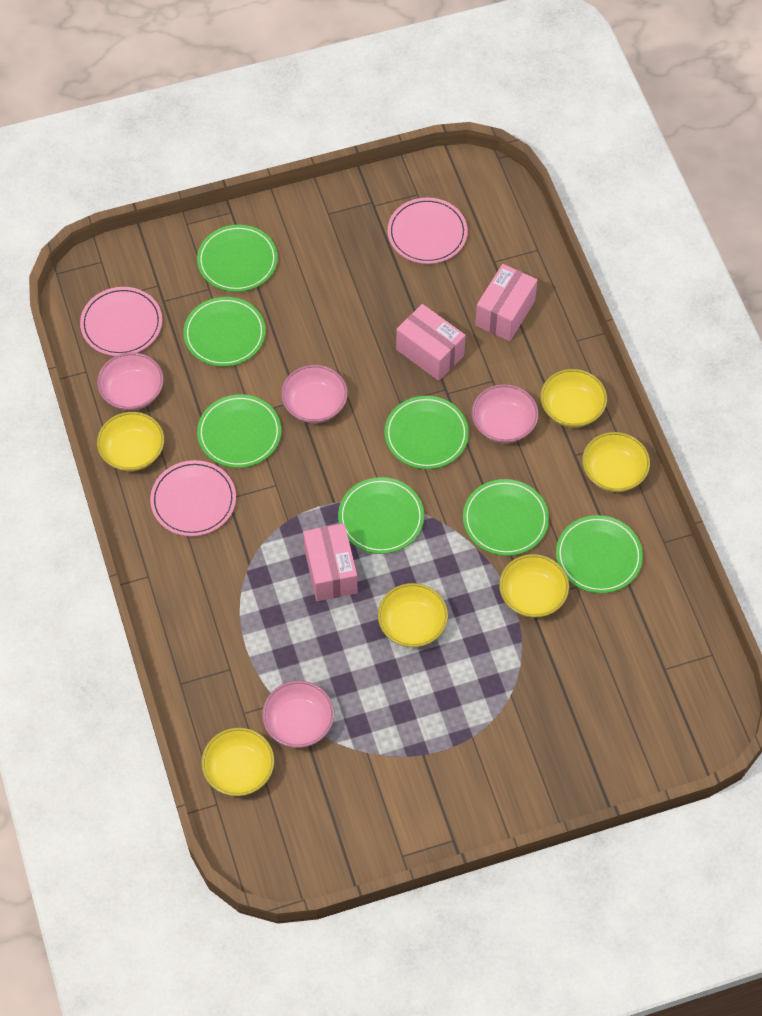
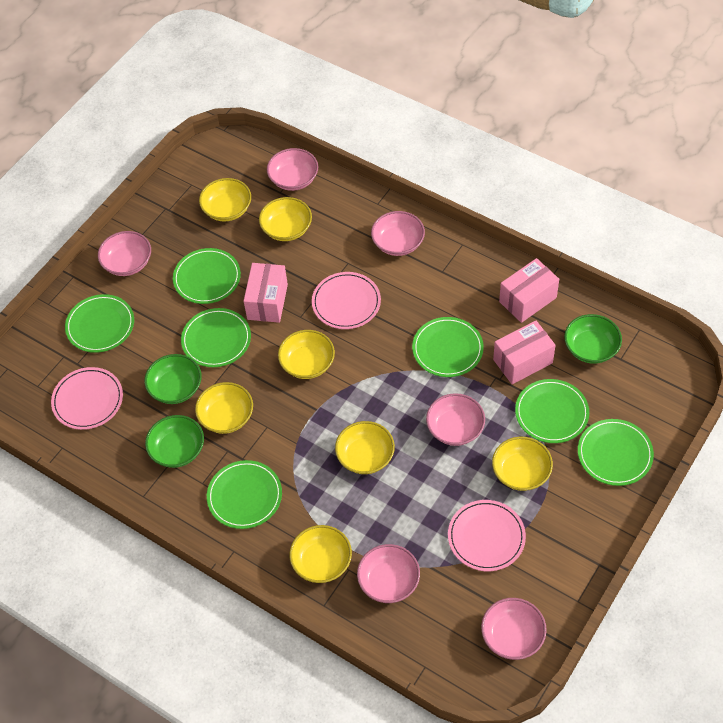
green bowl: 0 -> 3
pink bowl: 4 -> 6
yellow bowl: 6 -> 7

